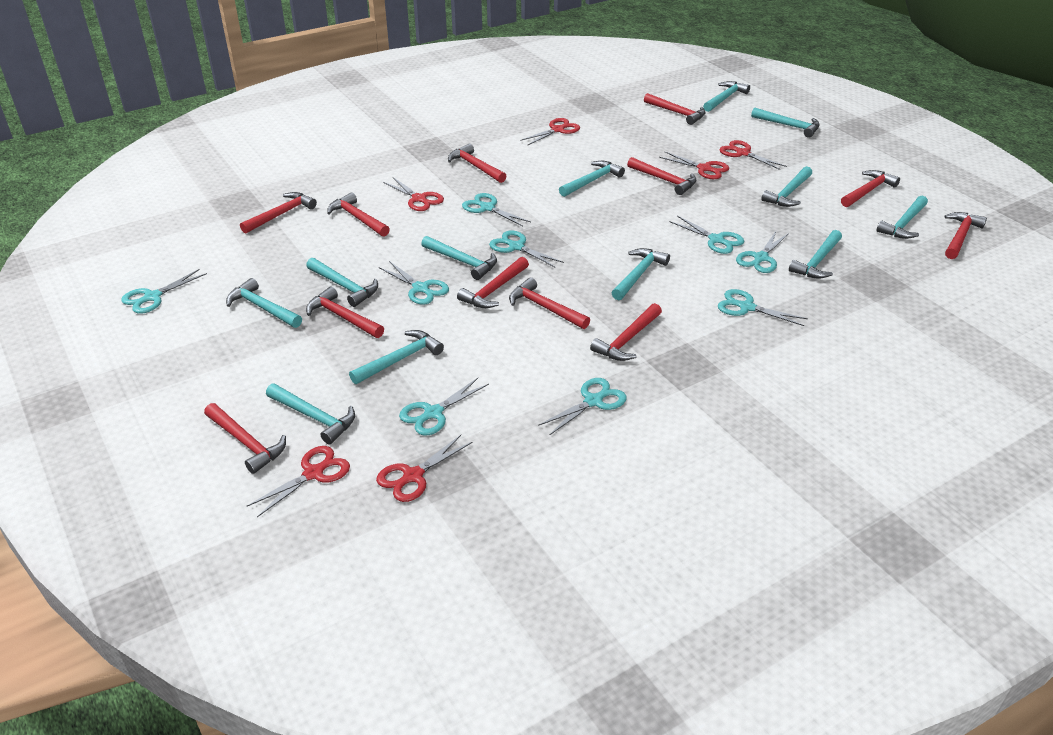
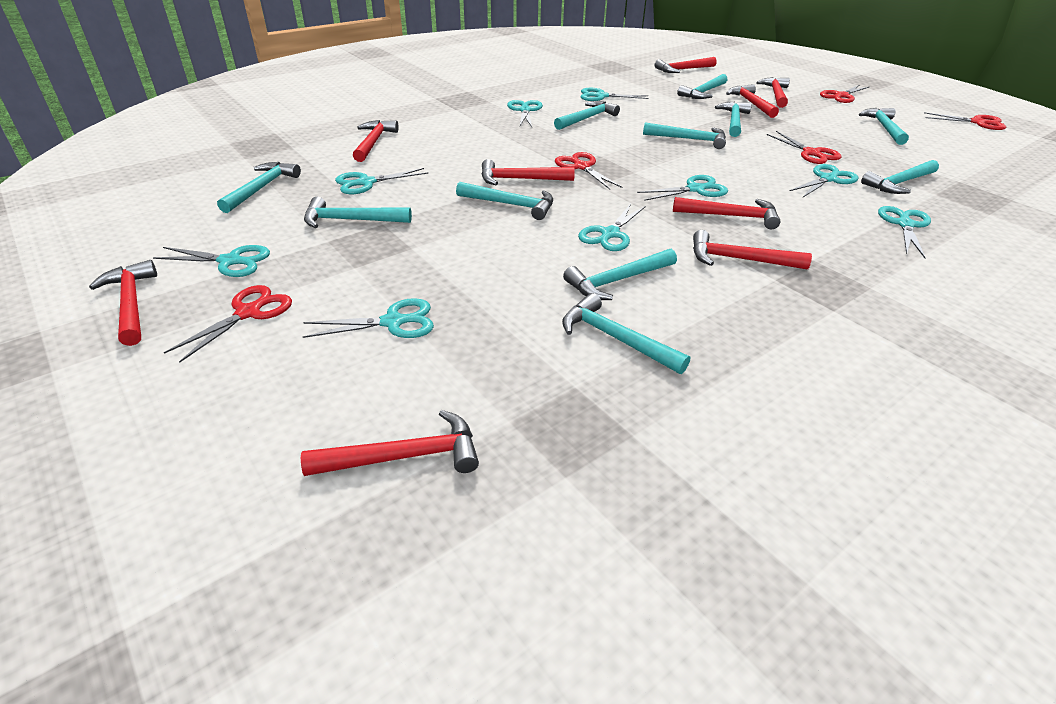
red hammer: 12 -> 9
red scissors: 6 -> 5
turquoise hammer: 12 -> 11

